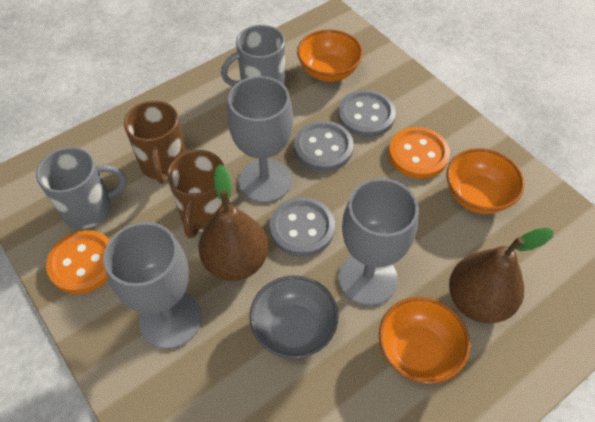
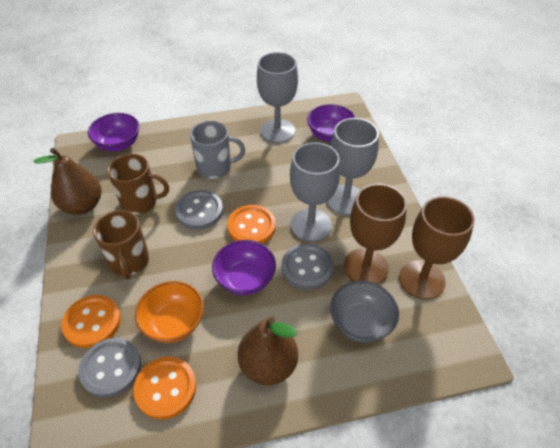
brown goblet: 0 -> 2
grey mug: 2 -> 1
orange bowl: 3 -> 1
orange button: 2 -> 3
purple bowl: 0 -> 3

